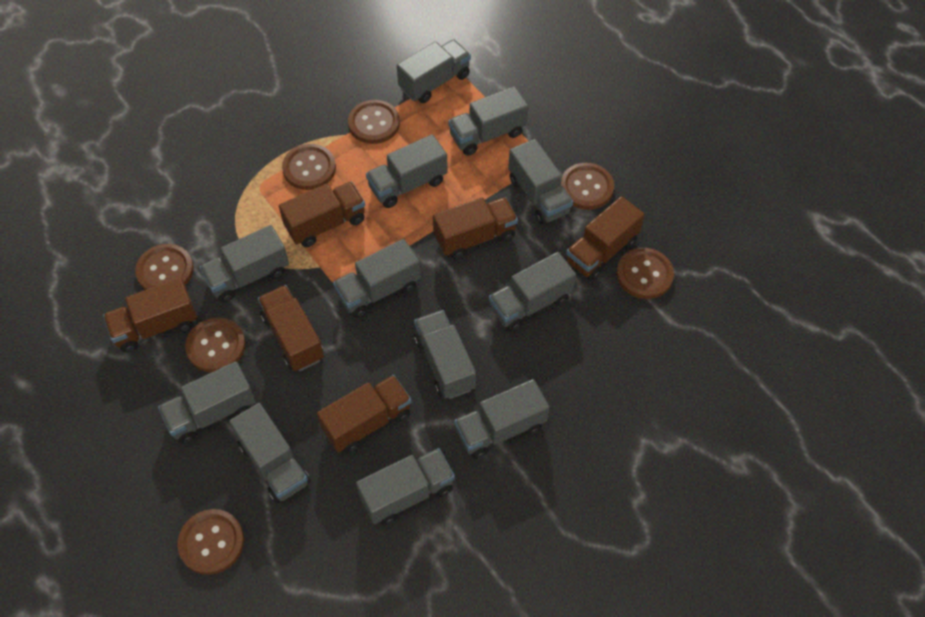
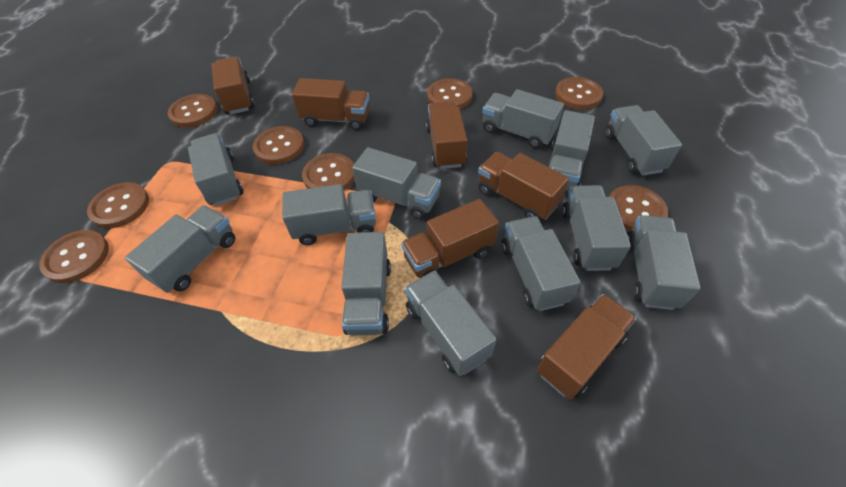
brown button: 7 -> 8

